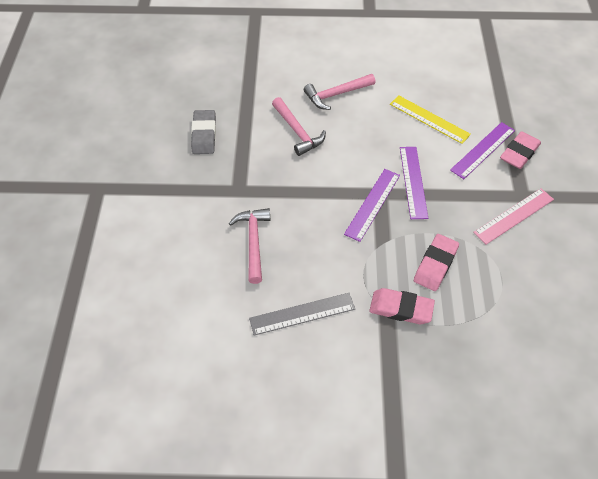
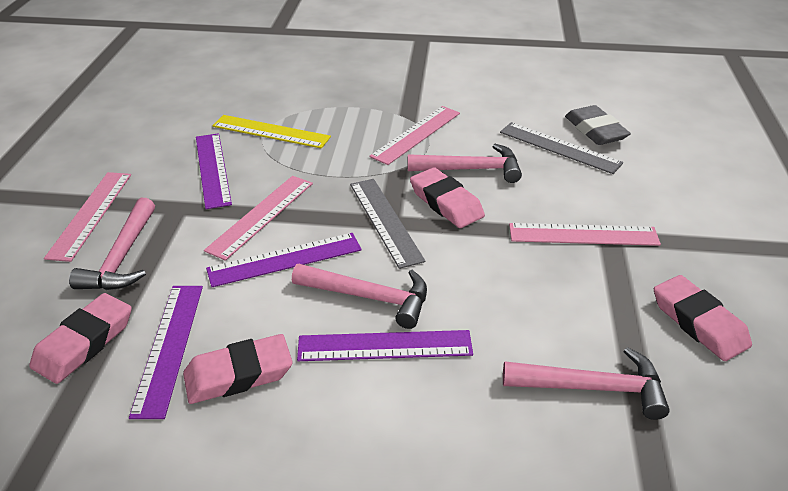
grey ruler: 1 -> 2
pink eraser: 3 -> 4
pink hammer: 3 -> 4
pink ruler: 1 -> 4
purple ruler: 3 -> 4

